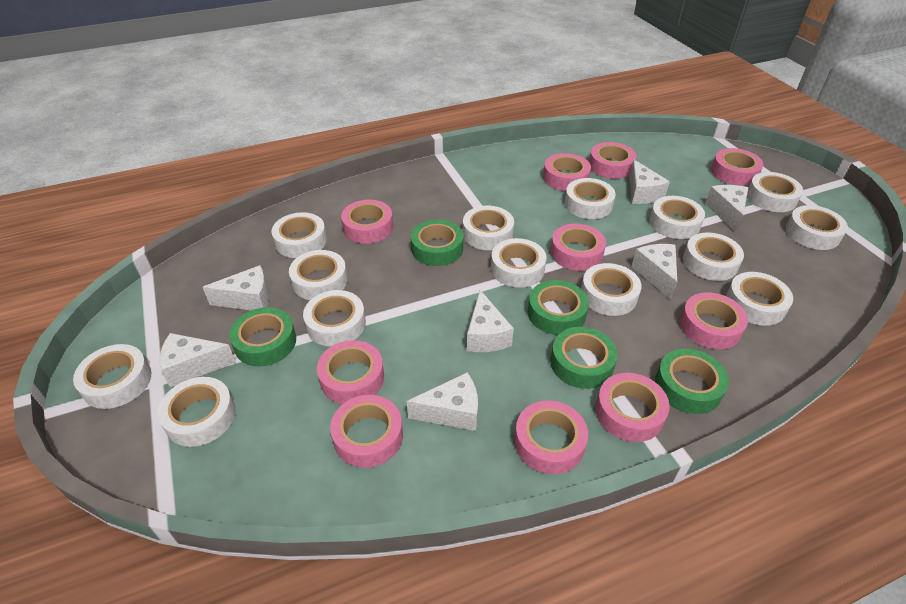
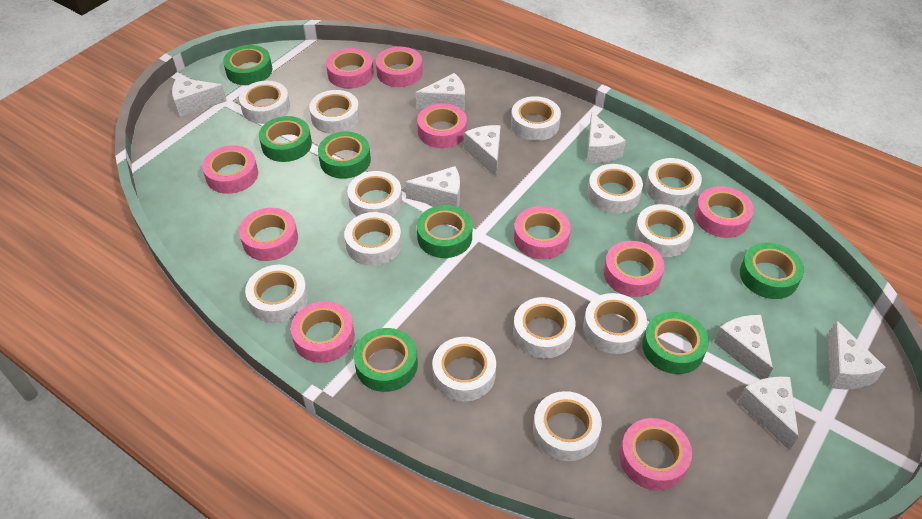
green tape: 5 -> 7
white cheese: 7 -> 8
white tape: 14 -> 13

